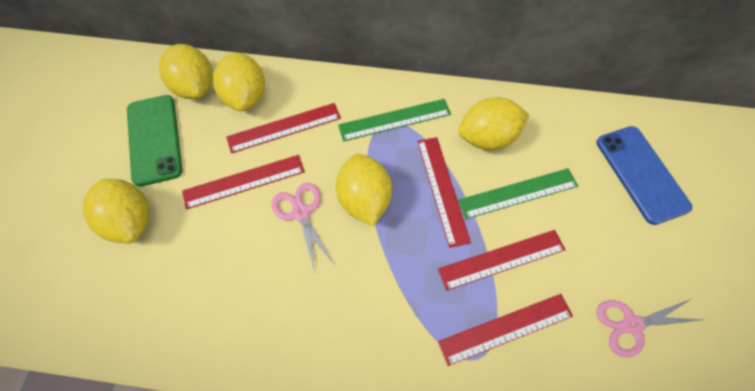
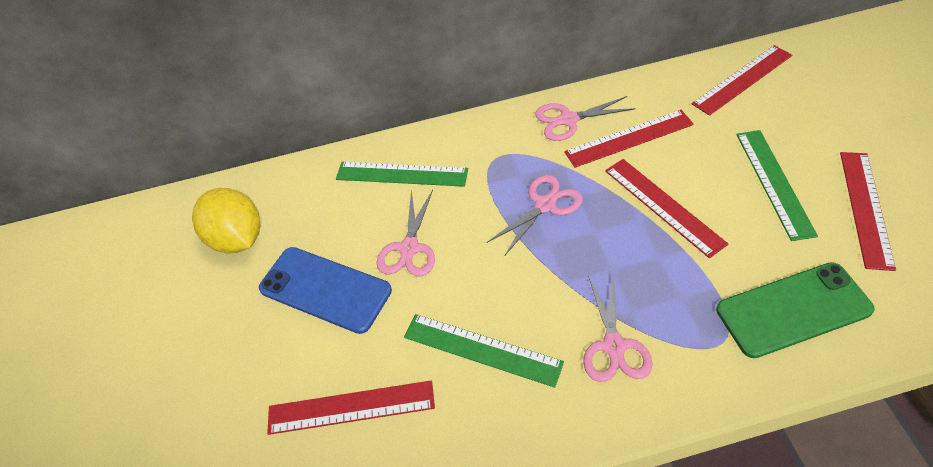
green ruler: 2 -> 3
pink scissors: 2 -> 4
yellow lemon: 5 -> 1

